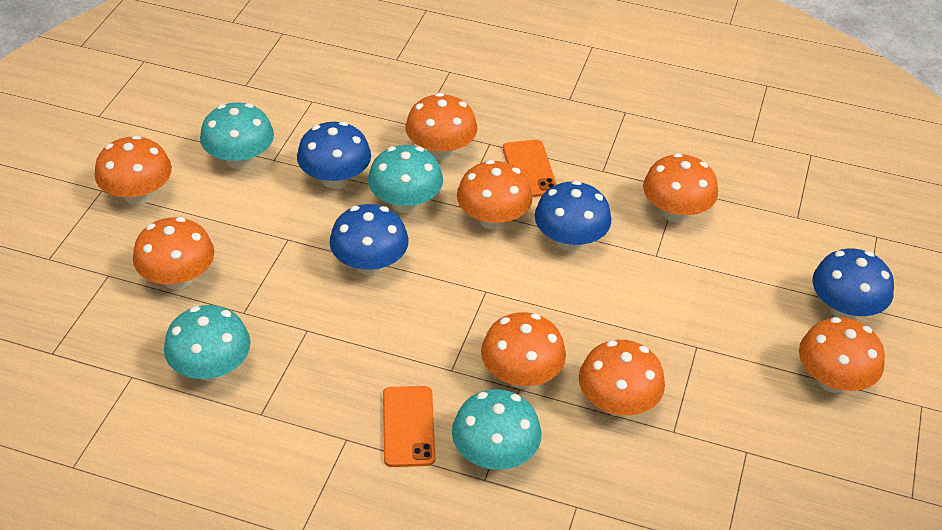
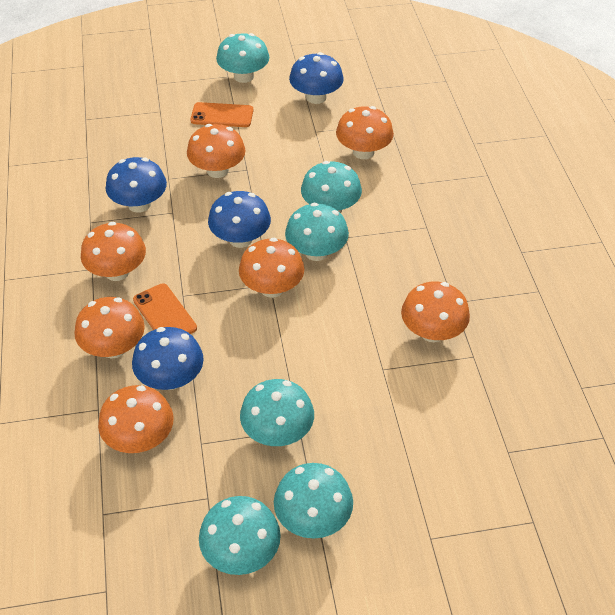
orange mushroom: 8 -> 7
turquoise mushroom: 4 -> 6

